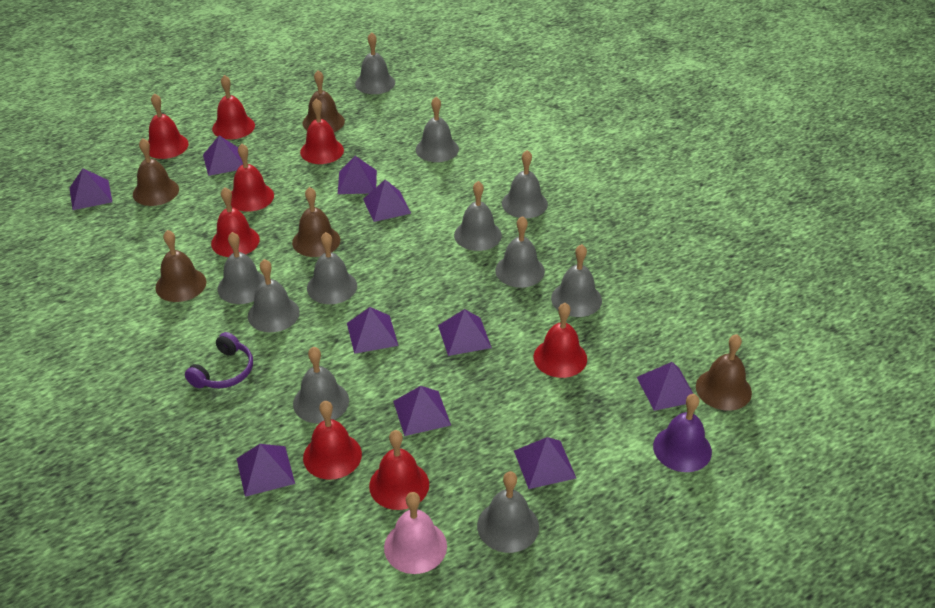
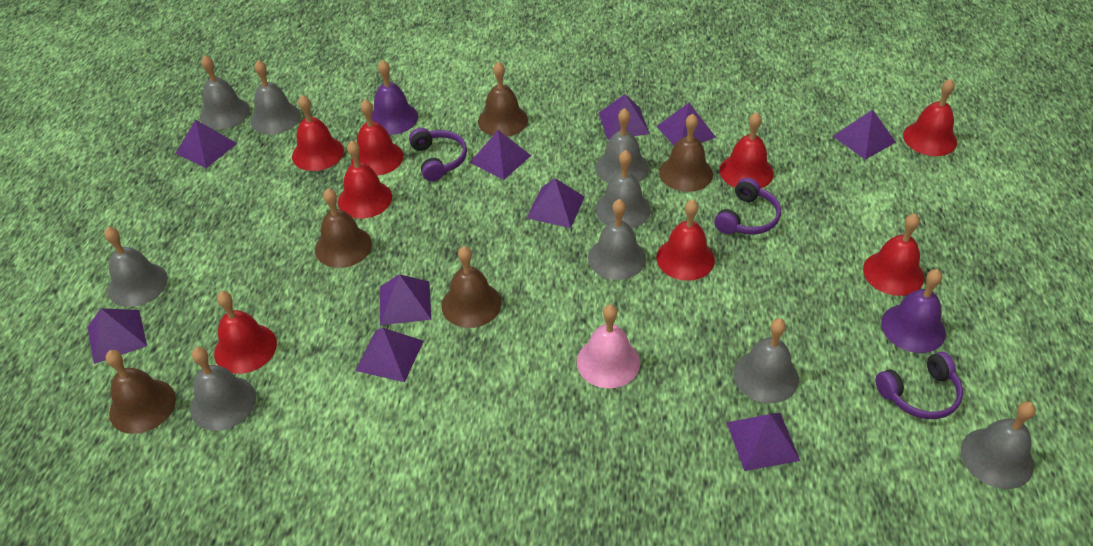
grey bell: 11 -> 9
purple bell: 1 -> 2
purple headphones: 1 -> 3

